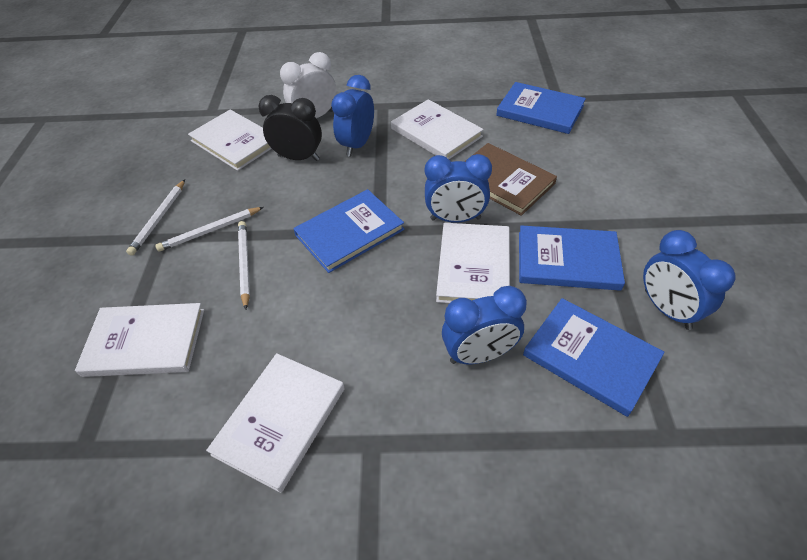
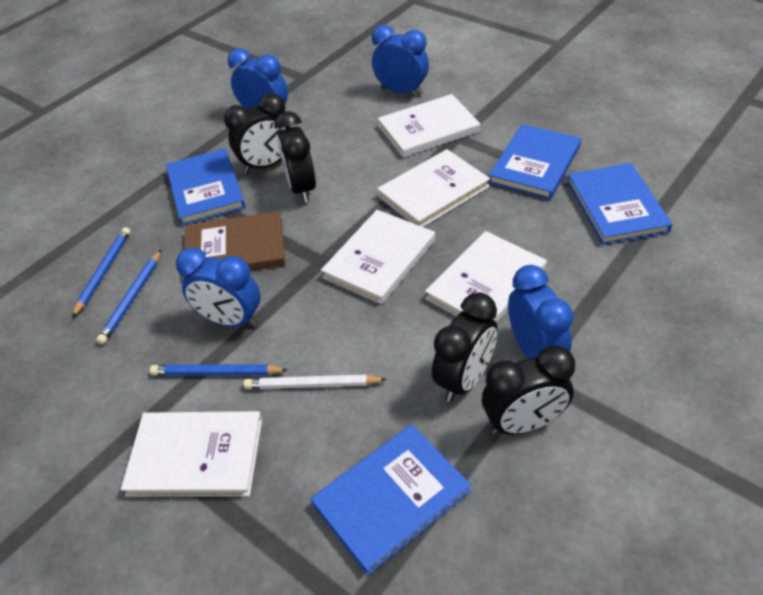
black clock: 1 -> 4
blue pencil: 0 -> 3
white clock: 1 -> 0
white pencil: 3 -> 1

